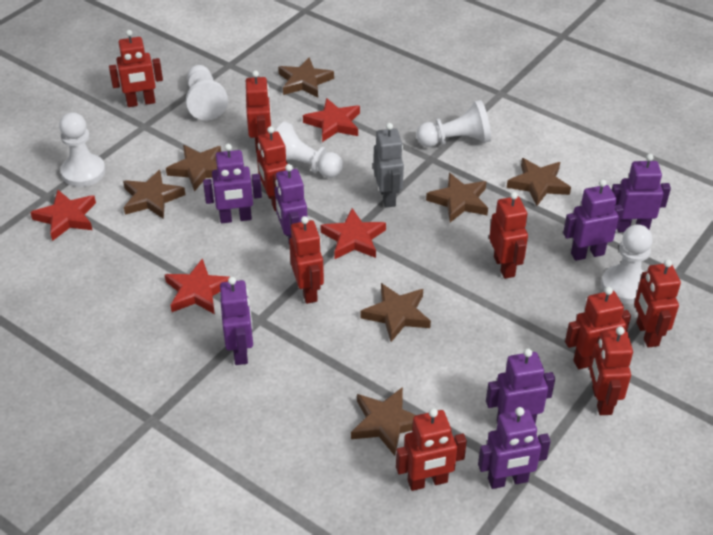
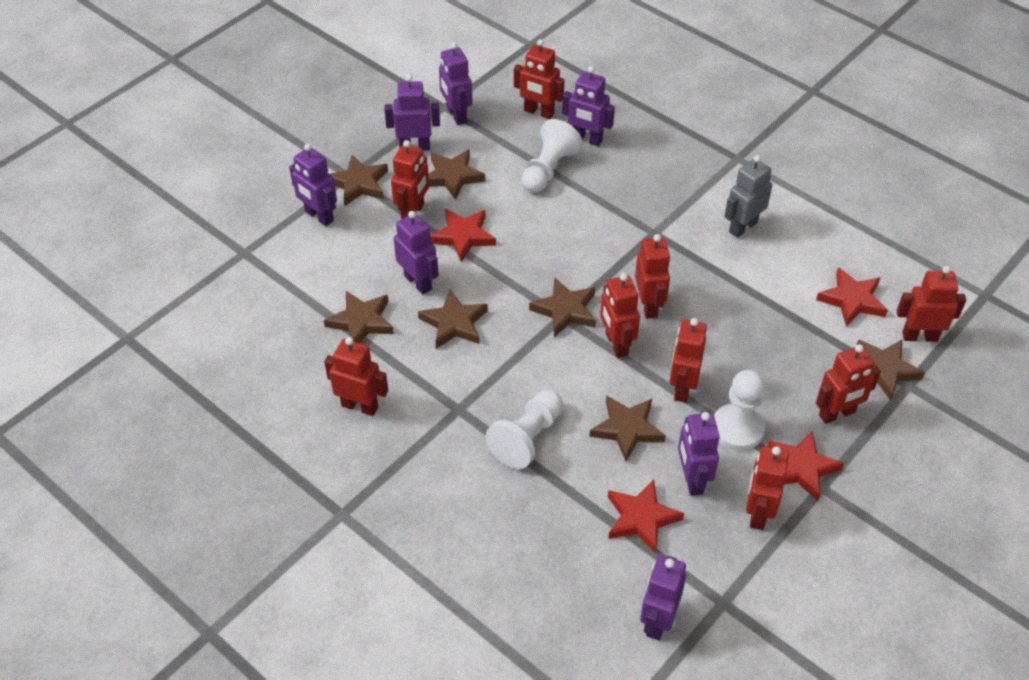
white pawn: 5 -> 3

